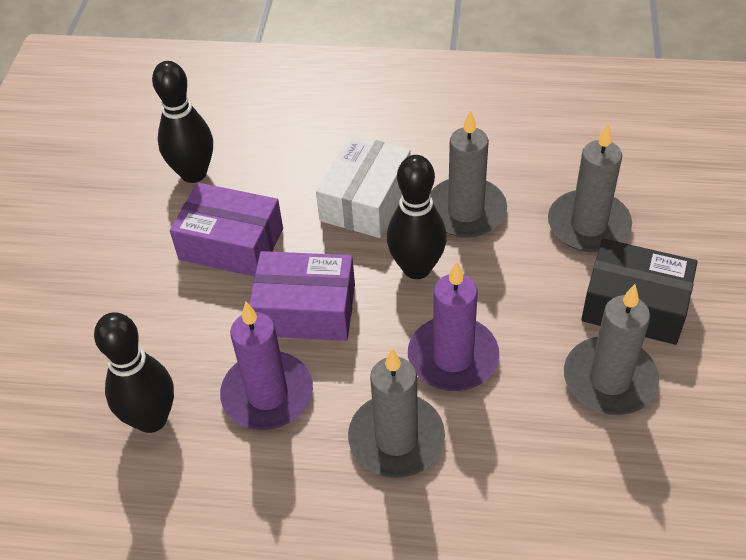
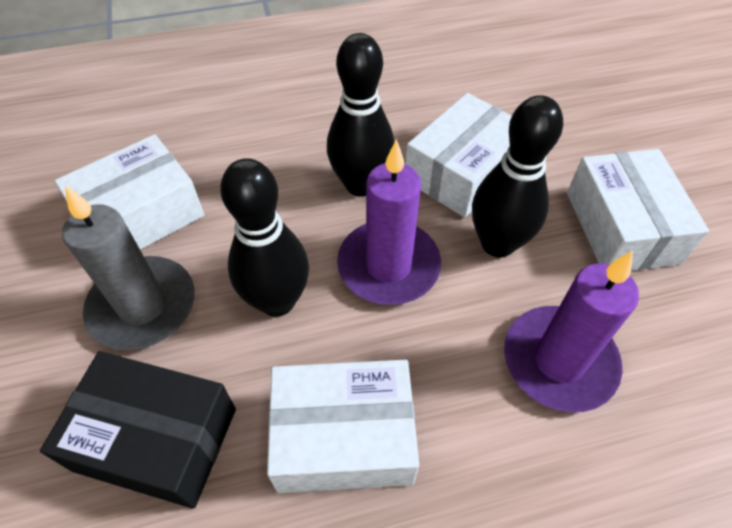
grey candle: 4 -> 1
purple box: 2 -> 0
white box: 1 -> 4

